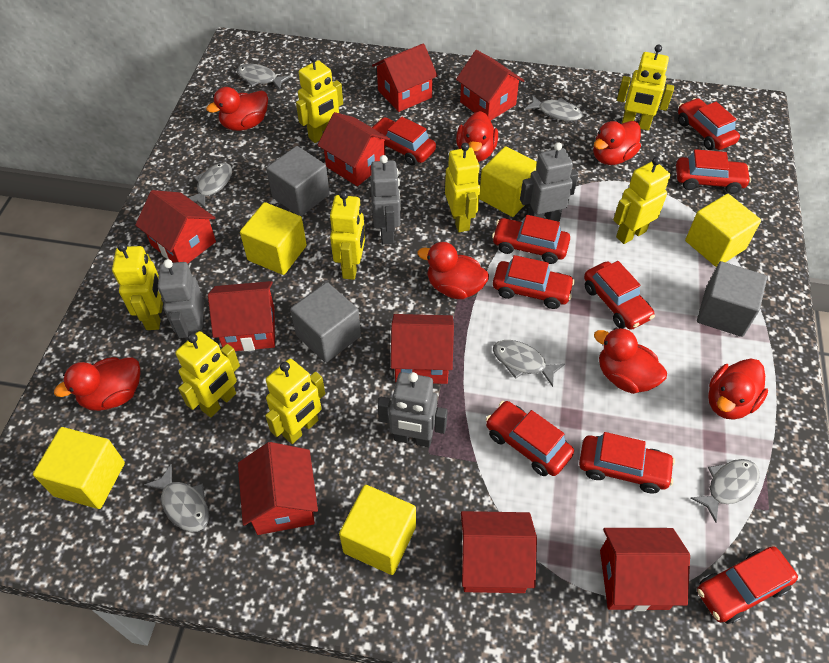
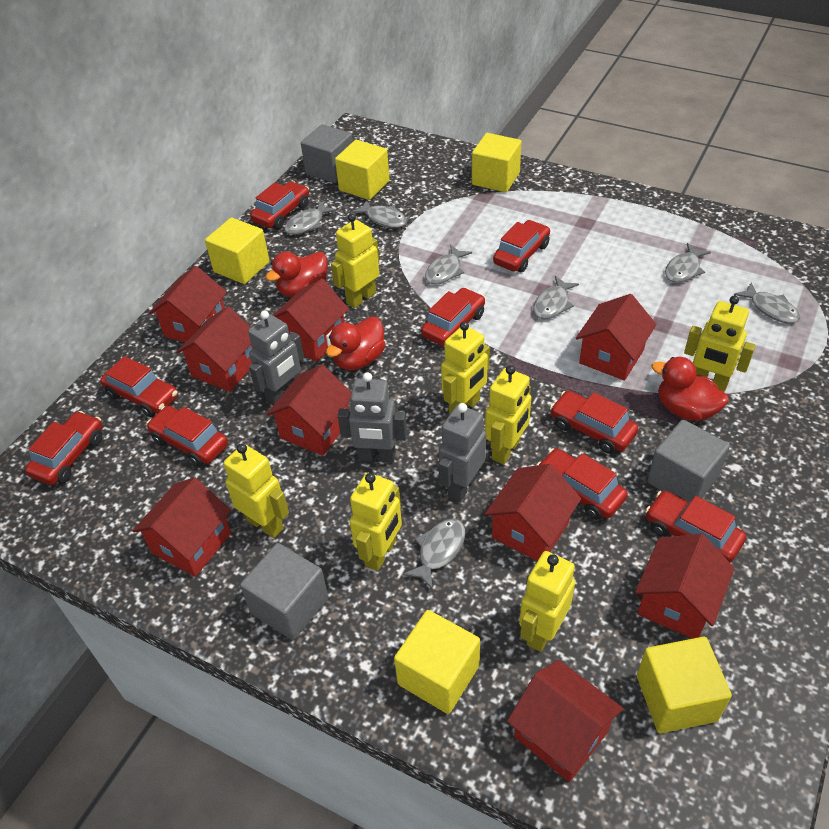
grey fish: 6 -> 7
grey robot: 4 -> 3
red duck: 7 -> 3
yellow robot: 8 -> 7

